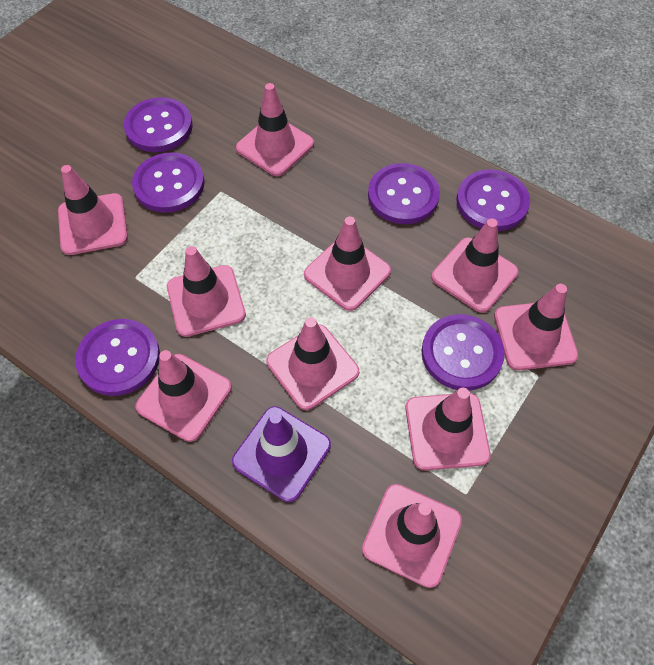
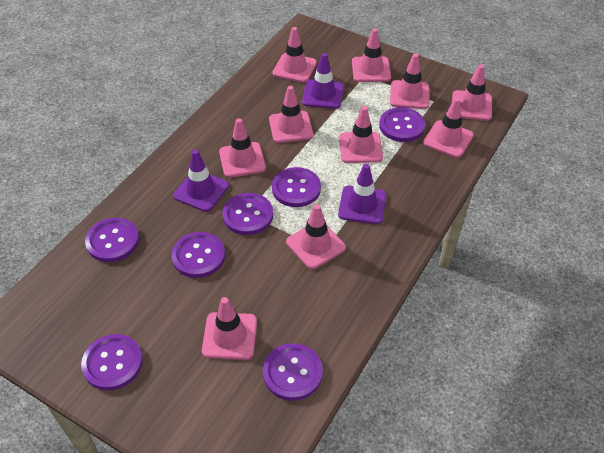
purple button: 6 -> 7
purple traffic cone: 1 -> 3

